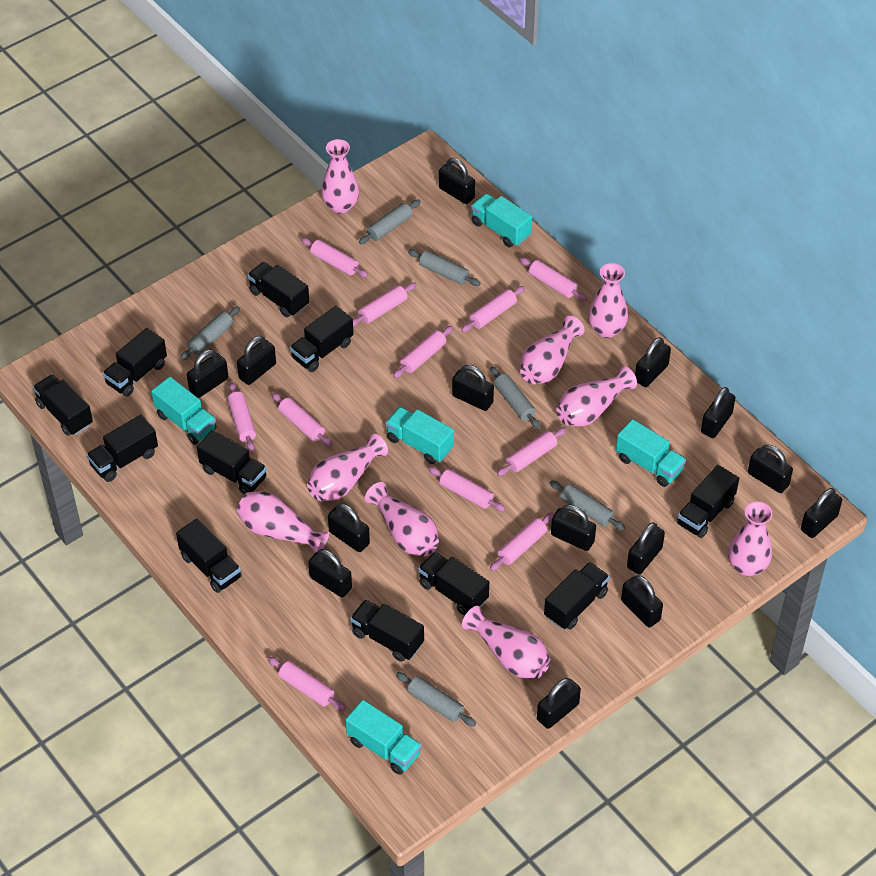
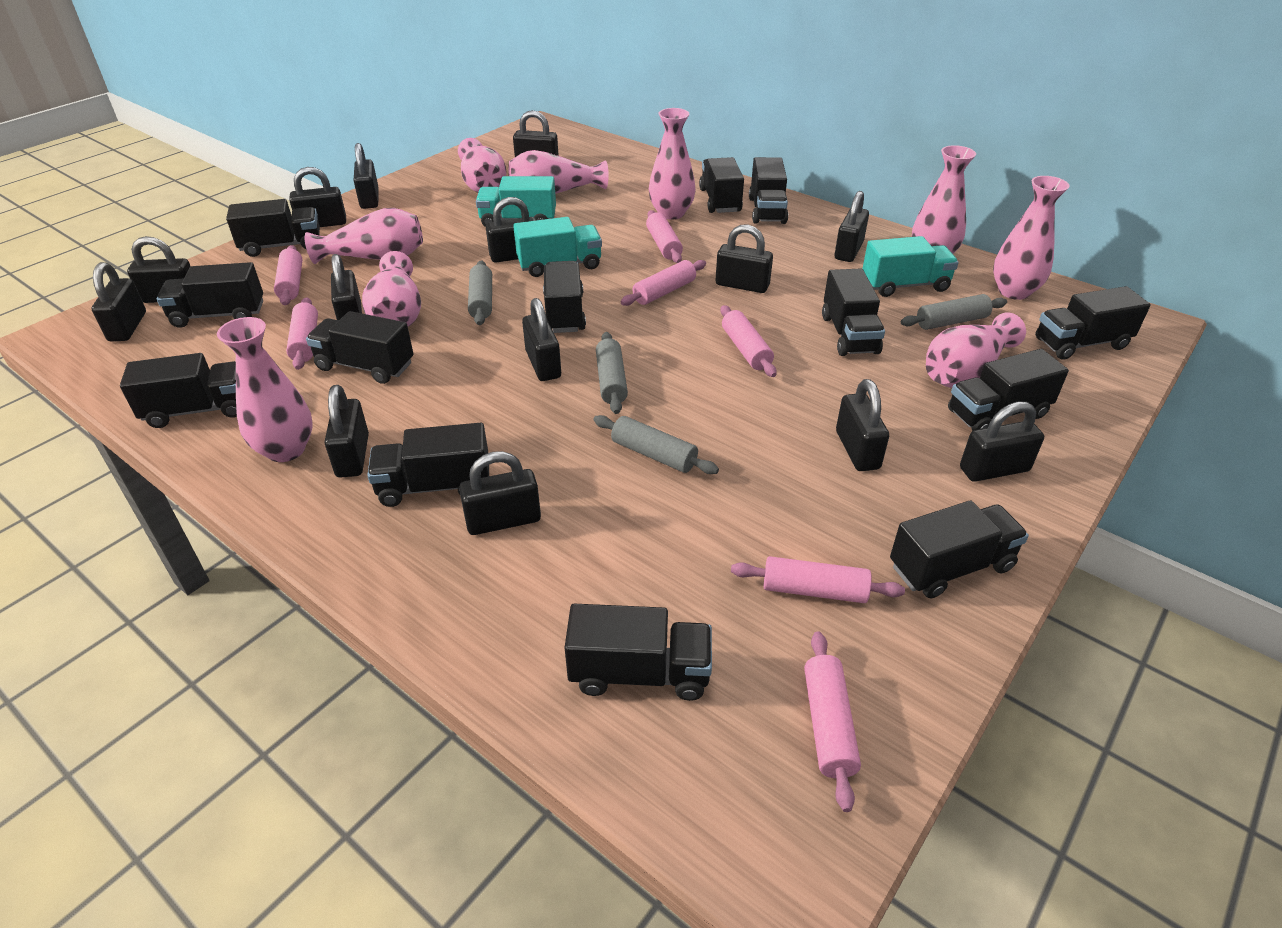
black truck: 11 -> 13
grey rolling pin: 6 -> 4
pink rolling pin: 11 -> 7
turquoise truck: 5 -> 3

